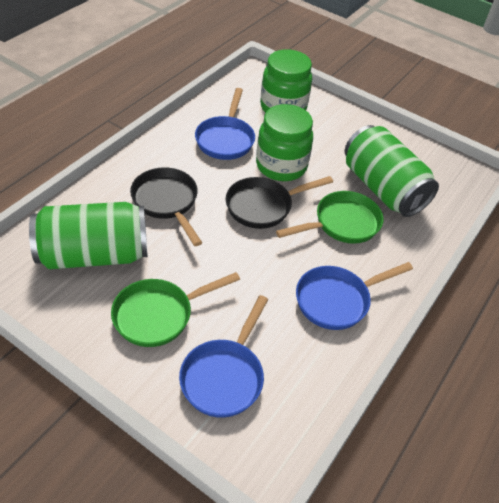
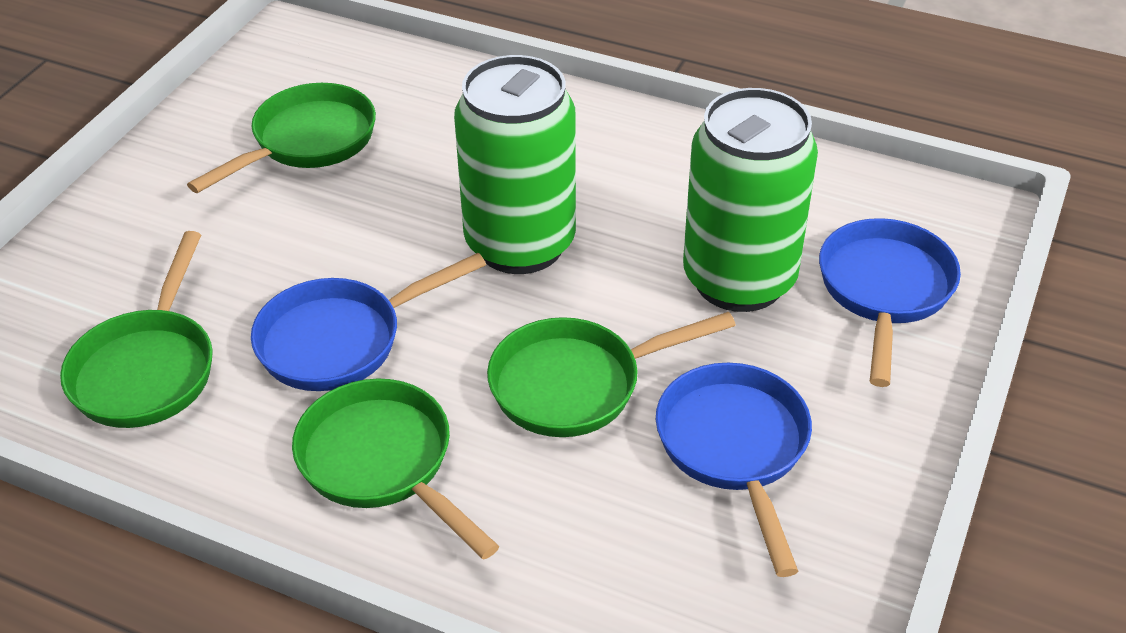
black pan: 2 -> 0
green jar: 2 -> 0
green pan: 2 -> 4

